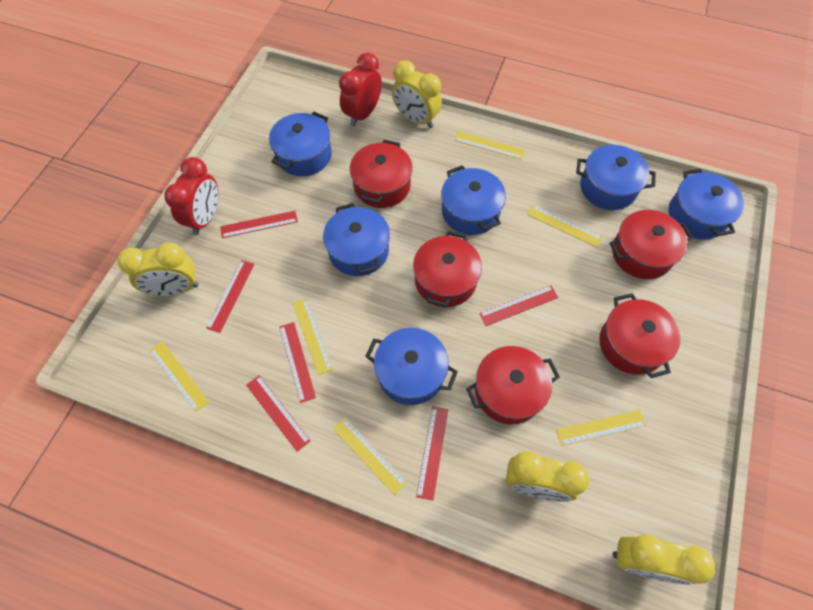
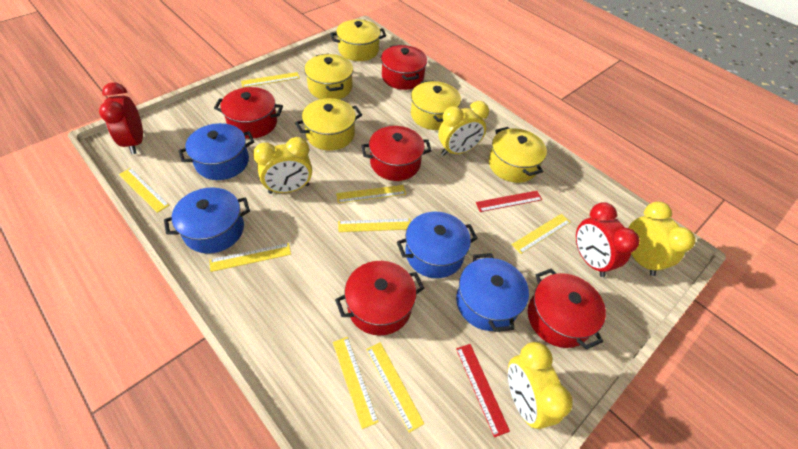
blue pot: 6 -> 4
red ruler: 6 -> 2
yellow pot: 0 -> 5
yellow ruler: 6 -> 8

